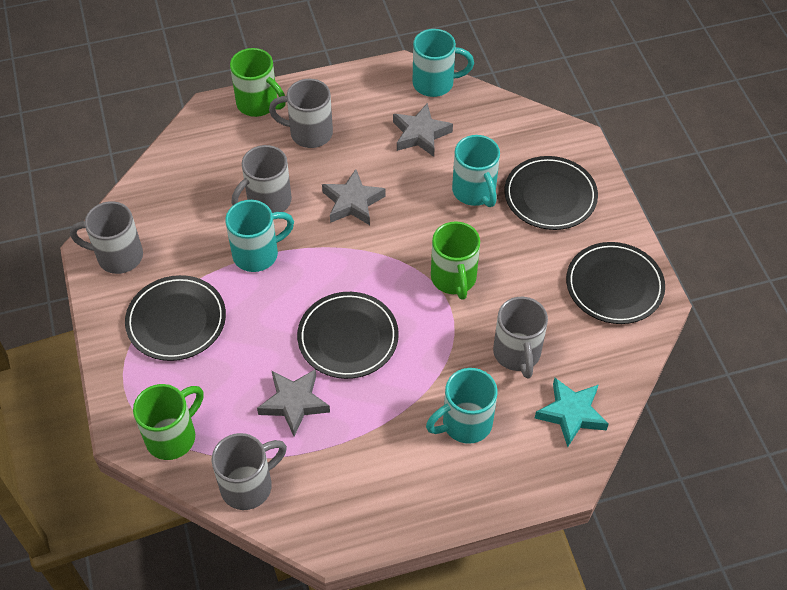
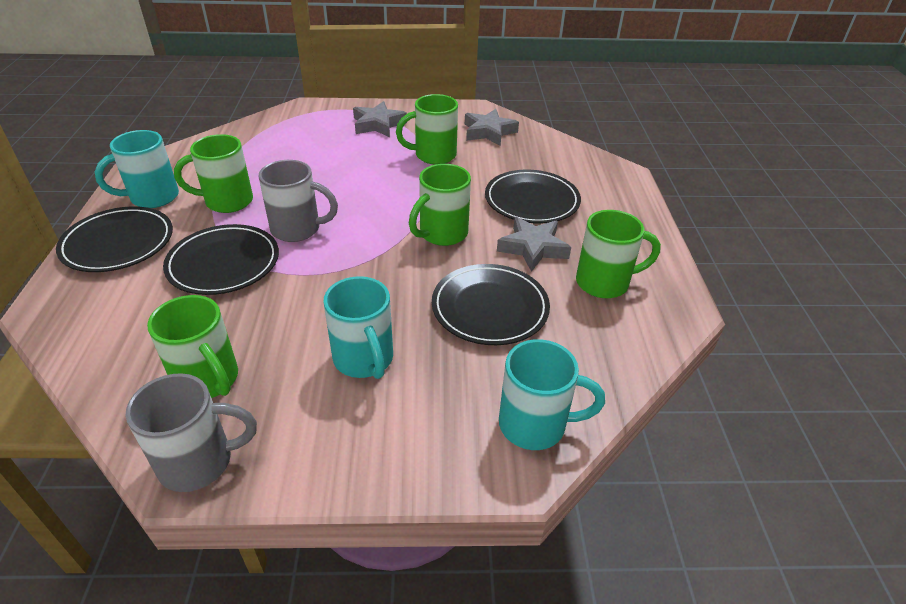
green mug: 3 -> 5
grey mug: 5 -> 2
turquoise mug: 4 -> 3
turquoise star: 1 -> 0

